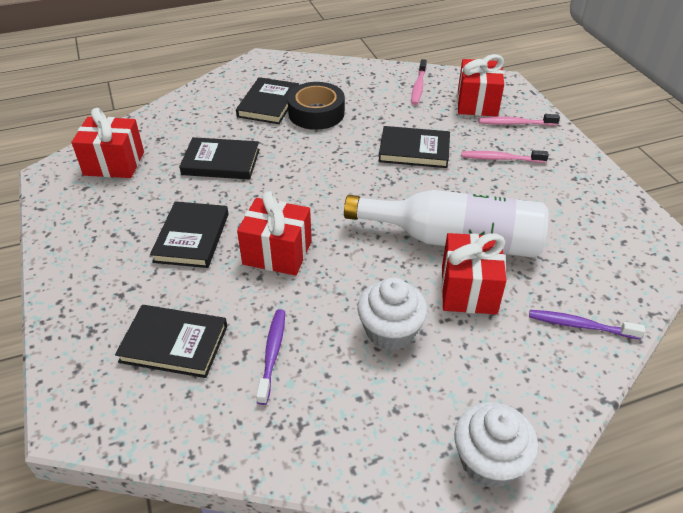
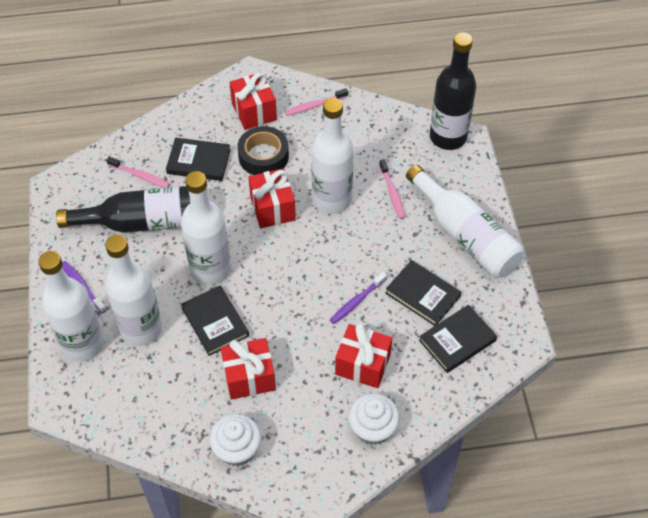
black book: 5 -> 4
black bottle: 0 -> 2
white bottle: 1 -> 5

